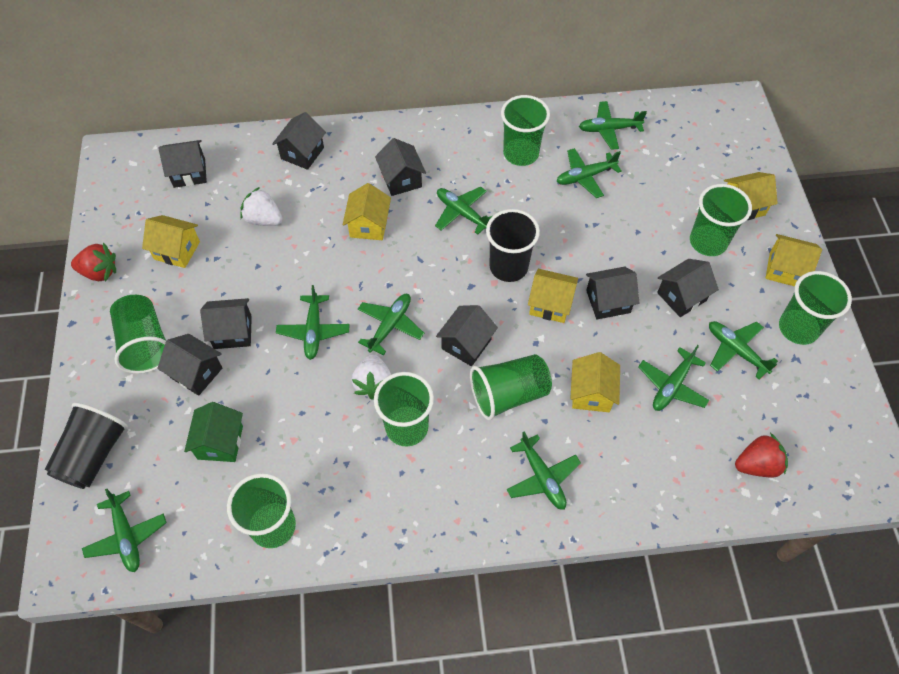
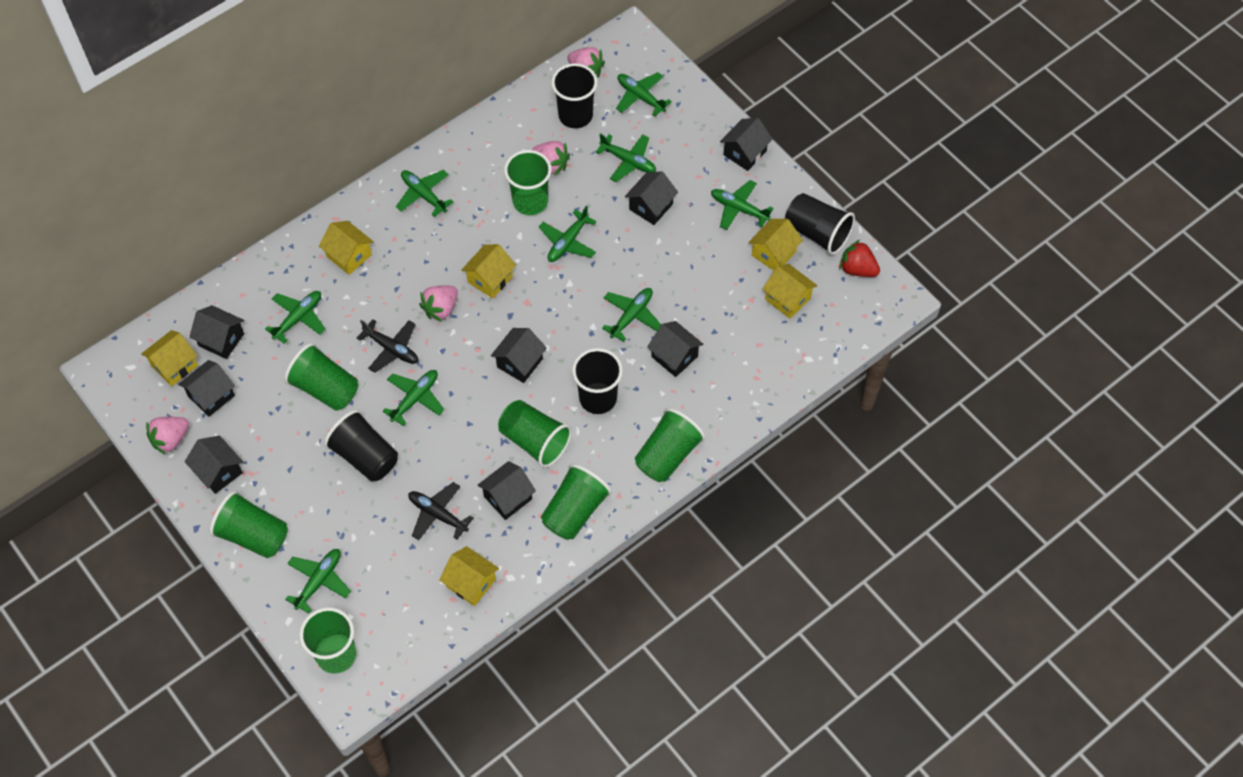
black cup: 2 -> 4
black plane: 0 -> 2
green house: 1 -> 0
pink strawberry: 0 -> 4
red strawberry: 2 -> 1
white strawberry: 2 -> 0

